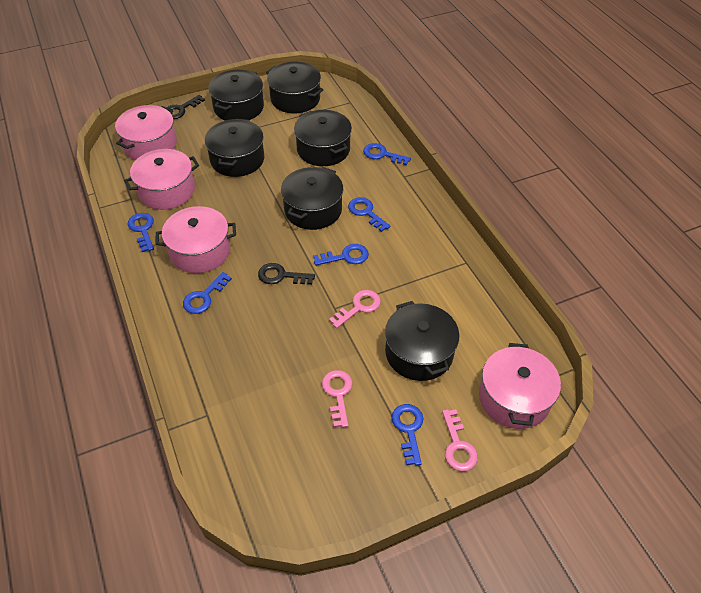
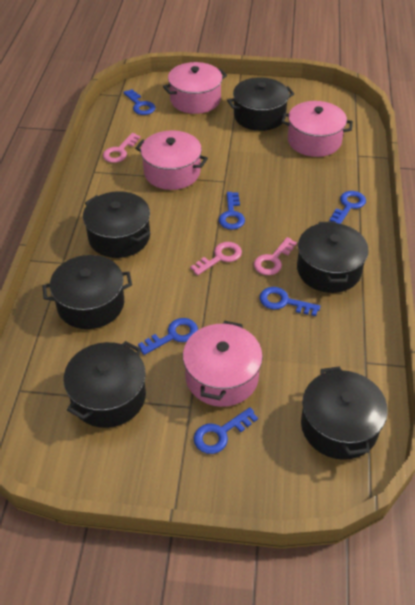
black key: 2 -> 0

